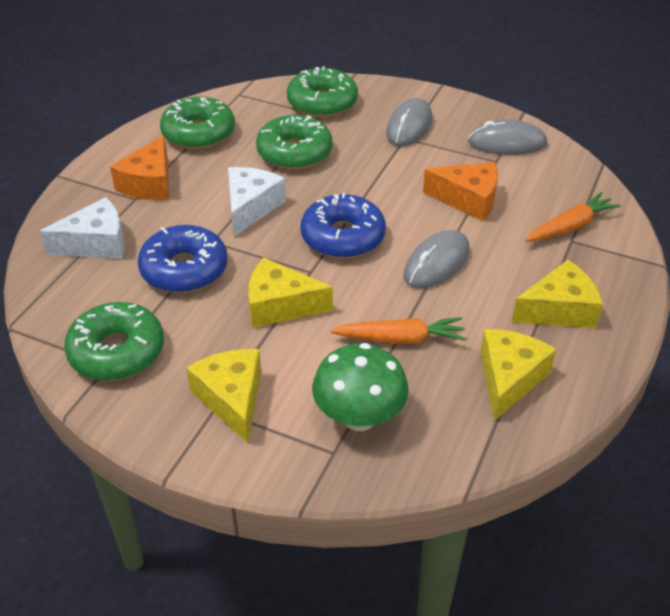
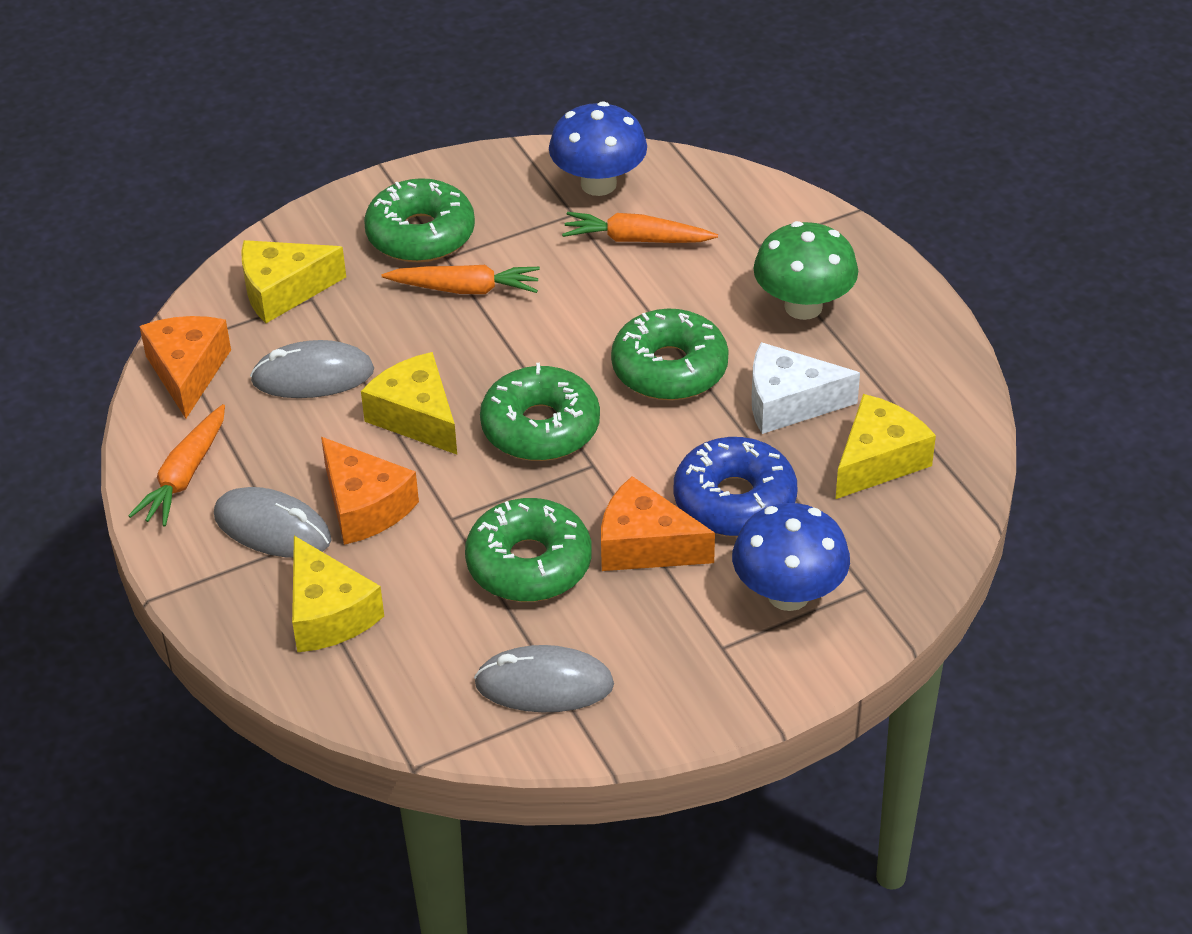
blue donut: 2 -> 1
blue mushroom: 0 -> 2
orange carrot: 2 -> 3
orange cheese: 2 -> 3
white cheese: 2 -> 1

